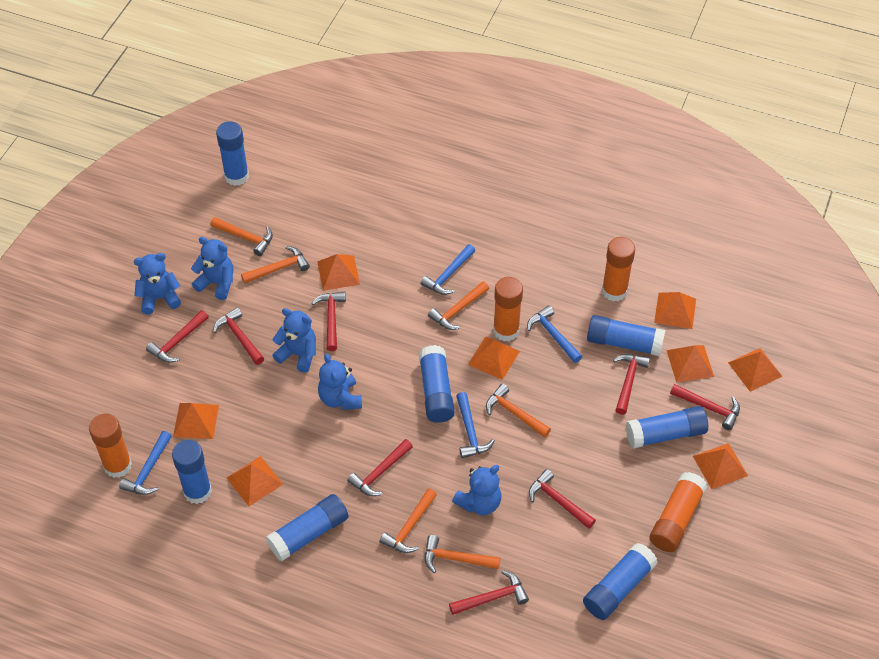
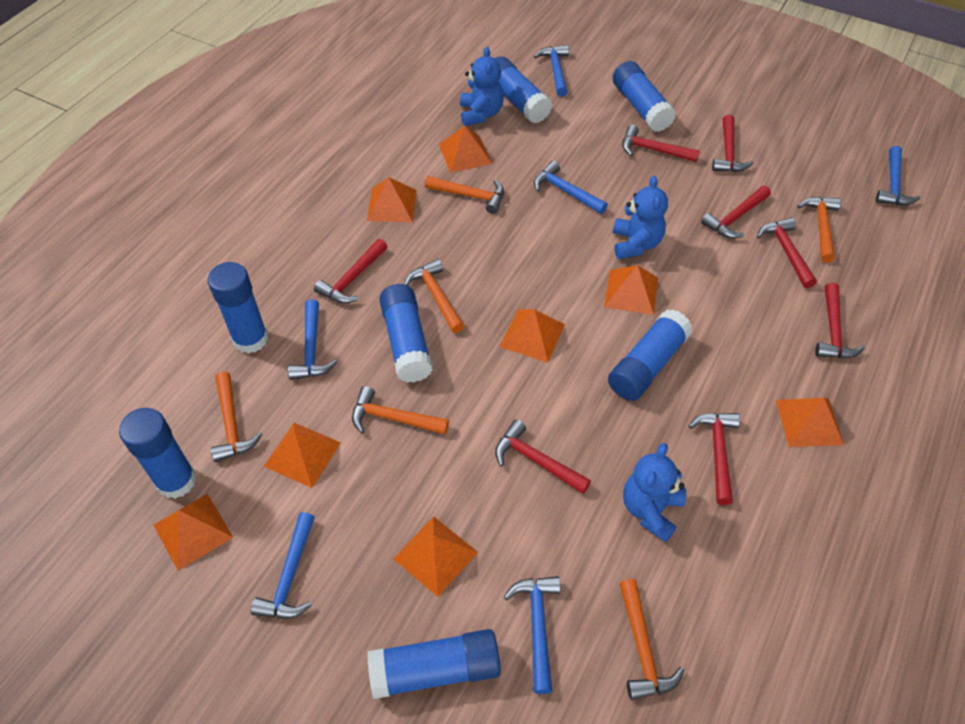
blue hammer: 4 -> 6
blue teddy bear: 5 -> 3
orange glue stick: 4 -> 0

